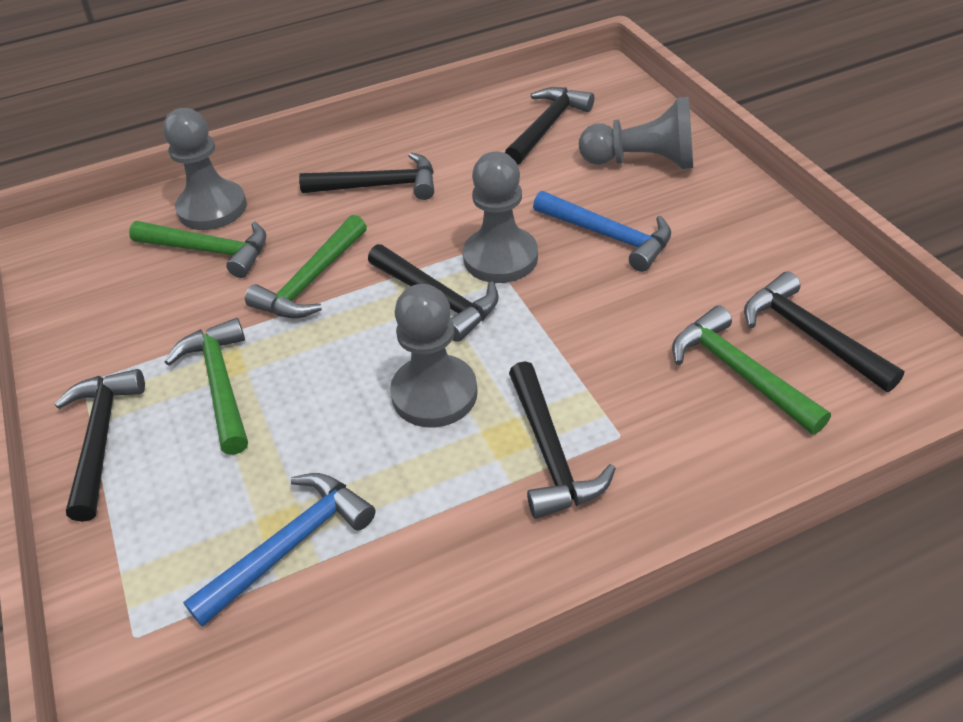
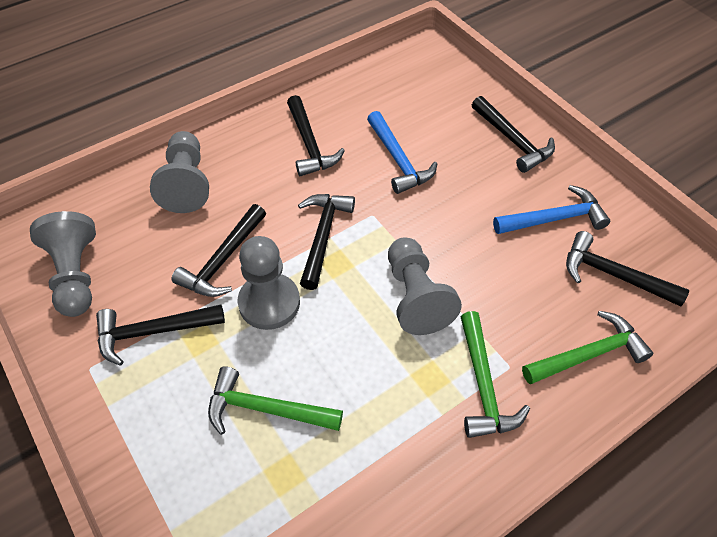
green hammer: 4 -> 3

